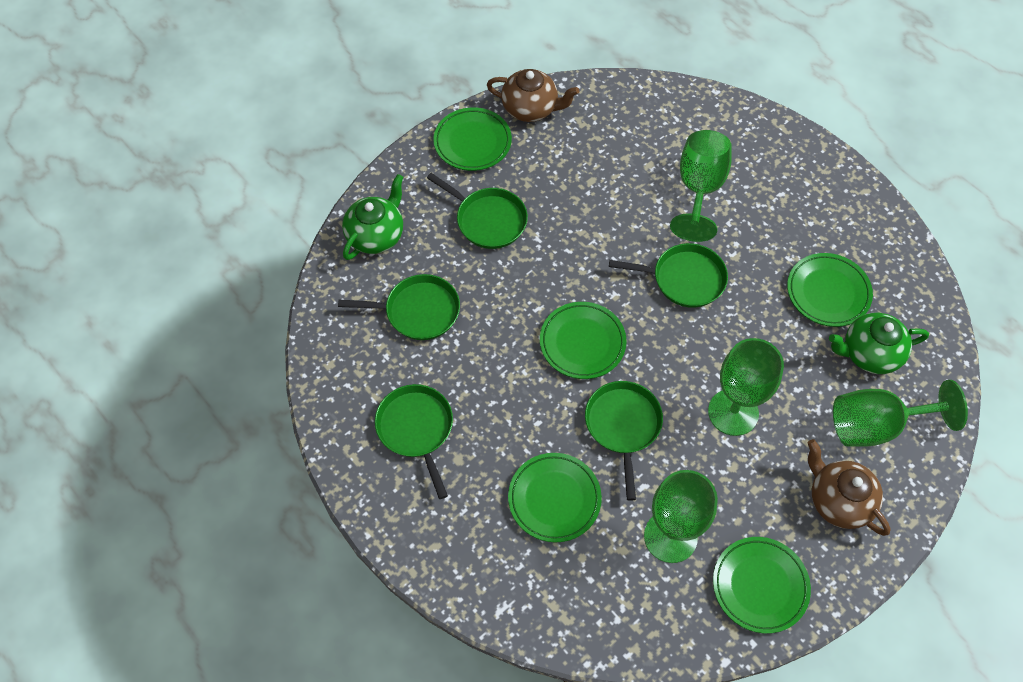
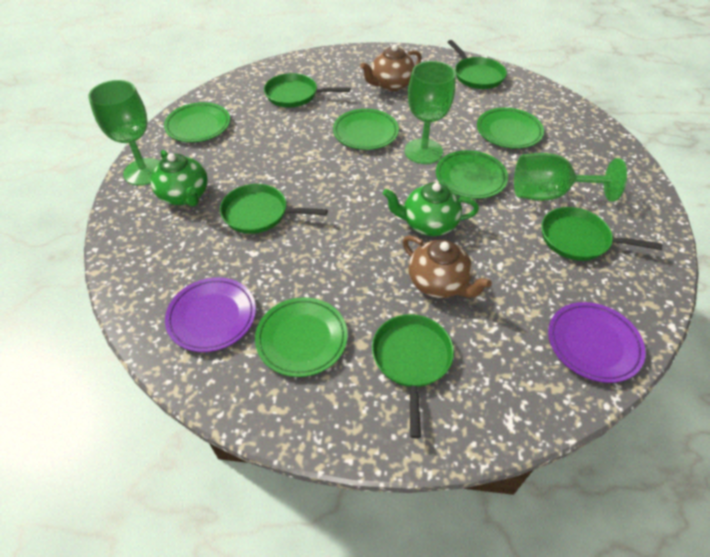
green goblet: 4 -> 3
purple plate: 0 -> 2

